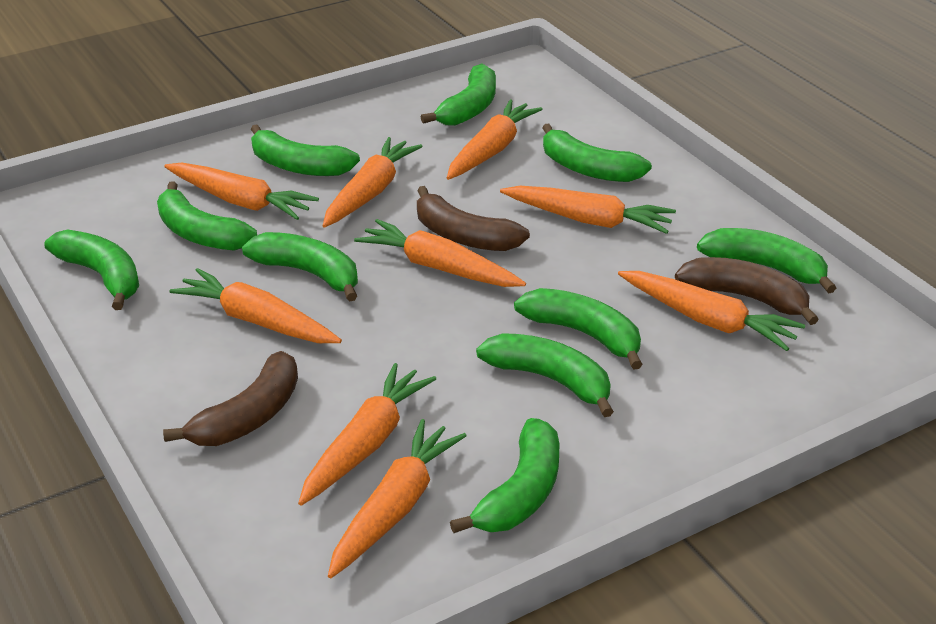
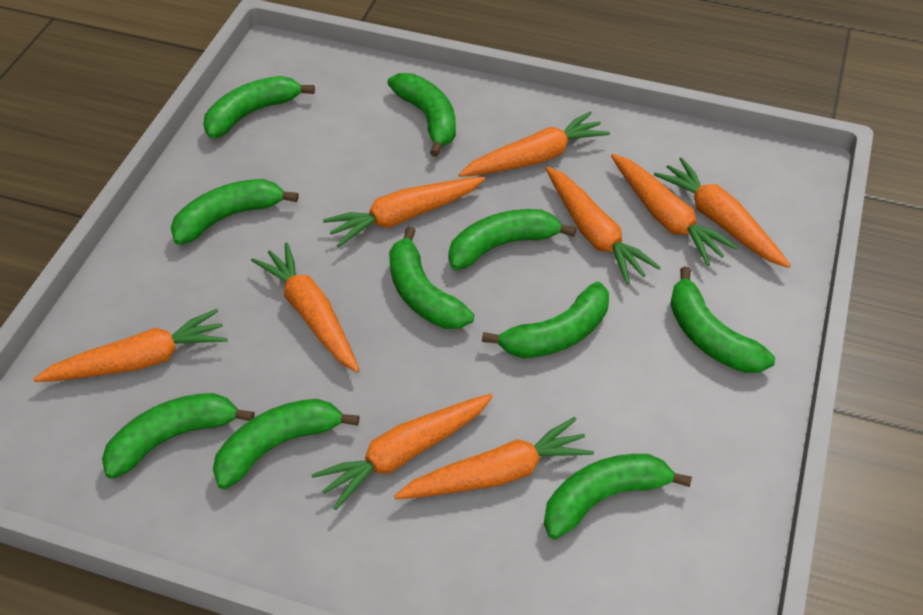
brown banana: 3 -> 0

